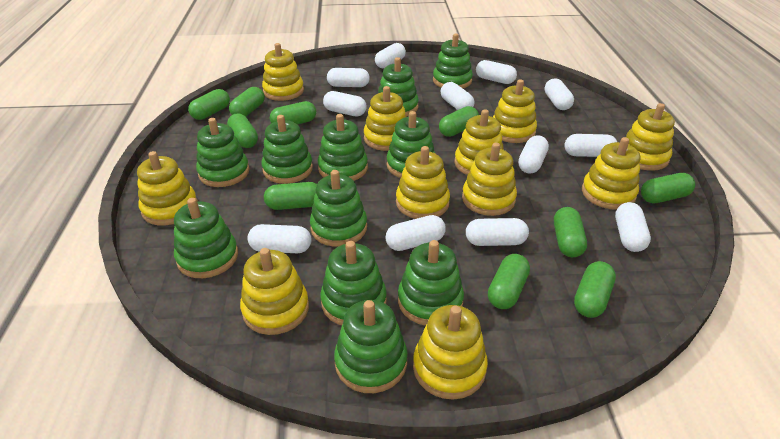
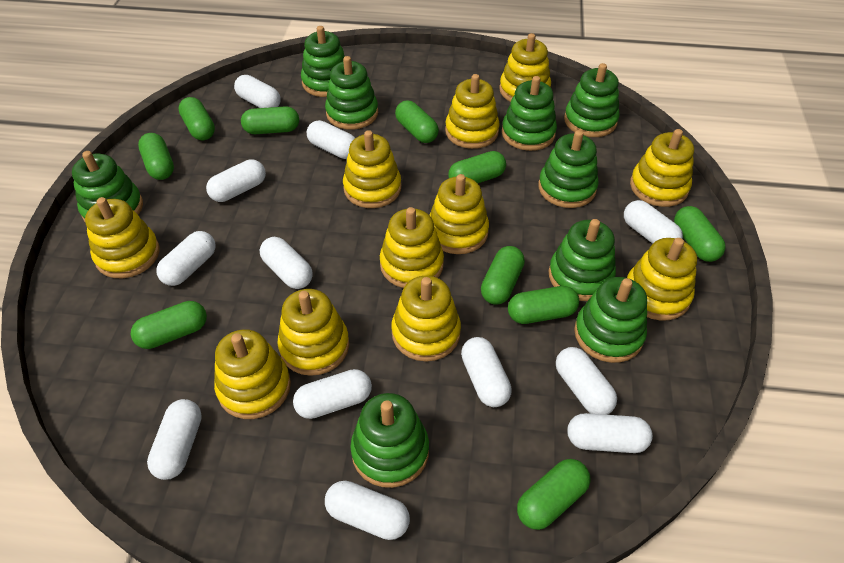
green stacking toy: 11 -> 9

